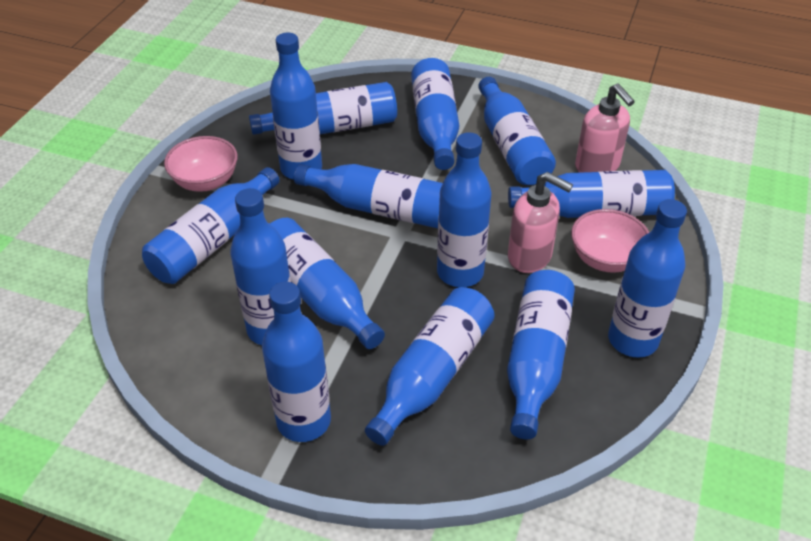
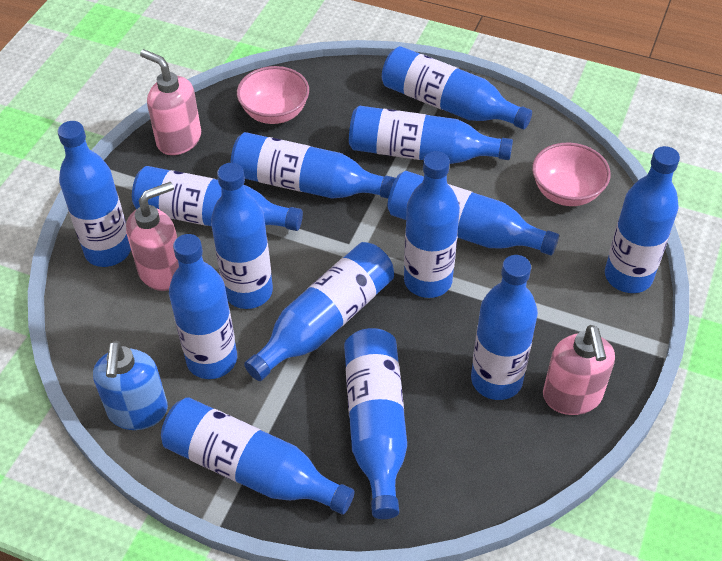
blue soap dispenser: 0 -> 1
pink soap dispenser: 2 -> 3

